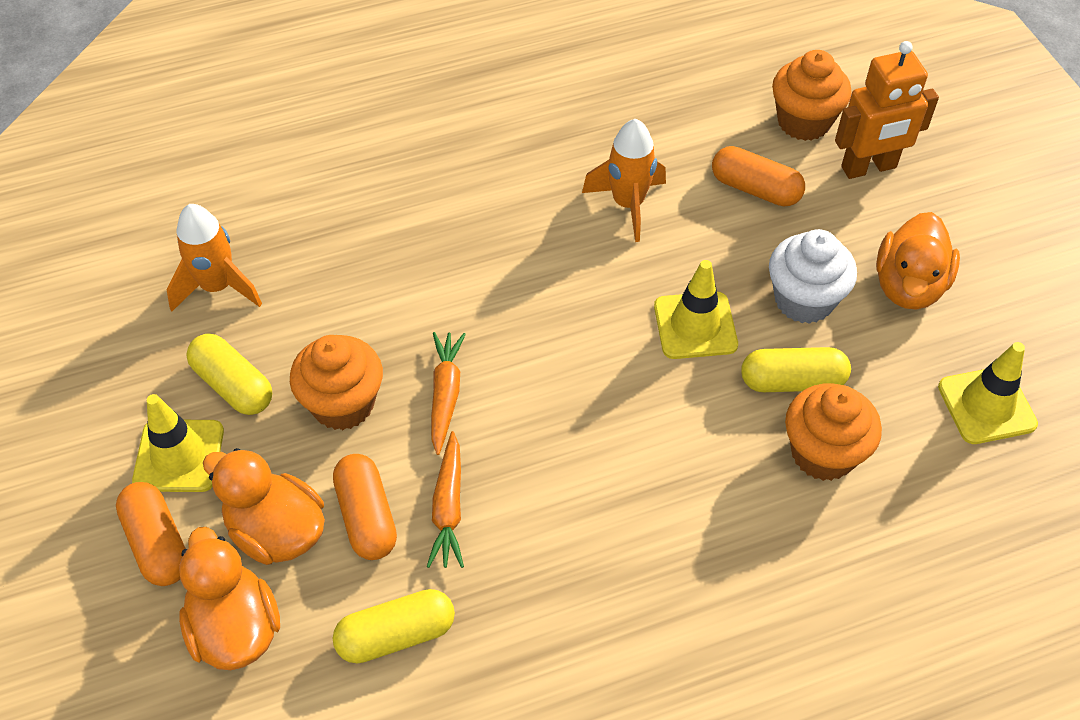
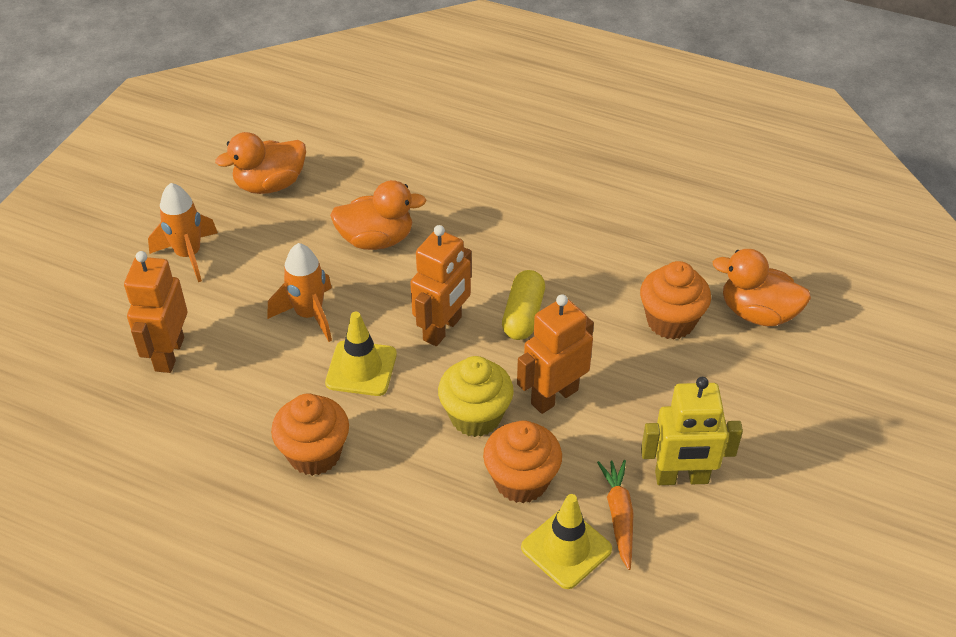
orange capsule: 3 -> 0
orange carrot: 2 -> 1
orange robot: 1 -> 3
white cupcake: 1 -> 0
yellow capsule: 3 -> 1
yellow cupcake: 0 -> 1
yellow robot: 0 -> 1
yellow traffic cone: 3 -> 2

